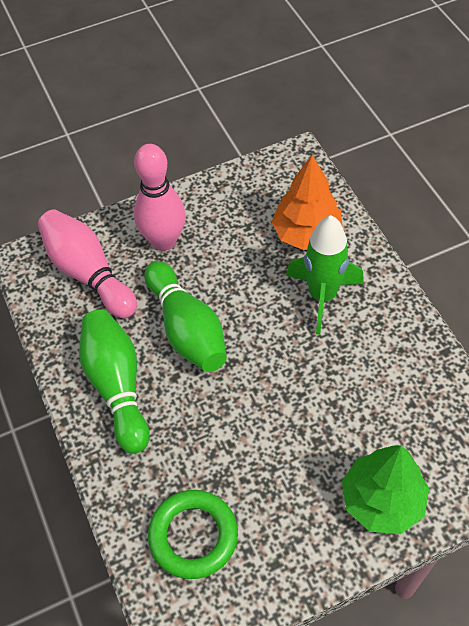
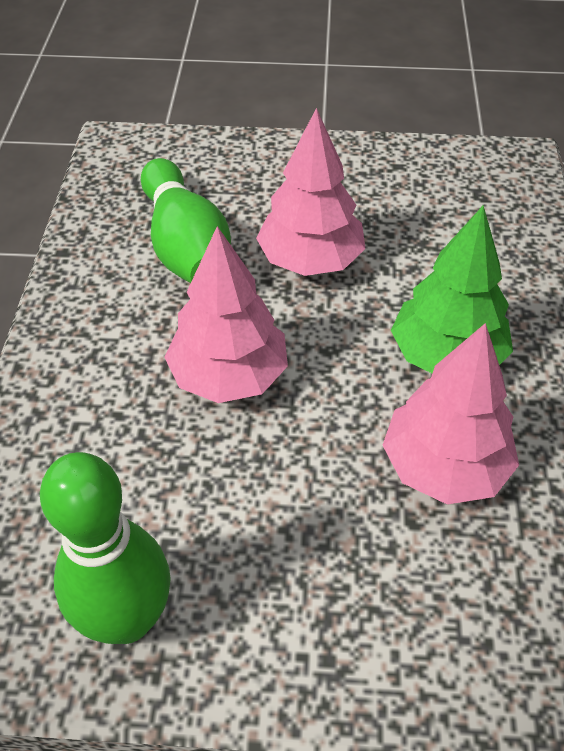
green ring: 1 -> 0
green rocket: 1 -> 0
orange tree: 1 -> 0
pink bowling pin: 2 -> 0
pink tree: 0 -> 3

